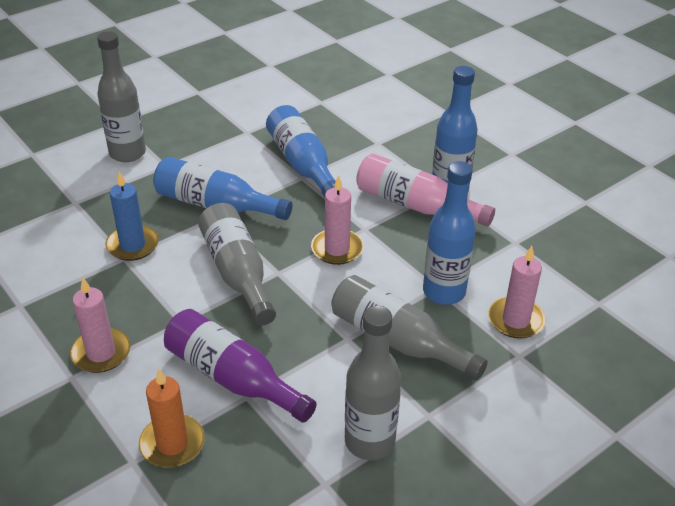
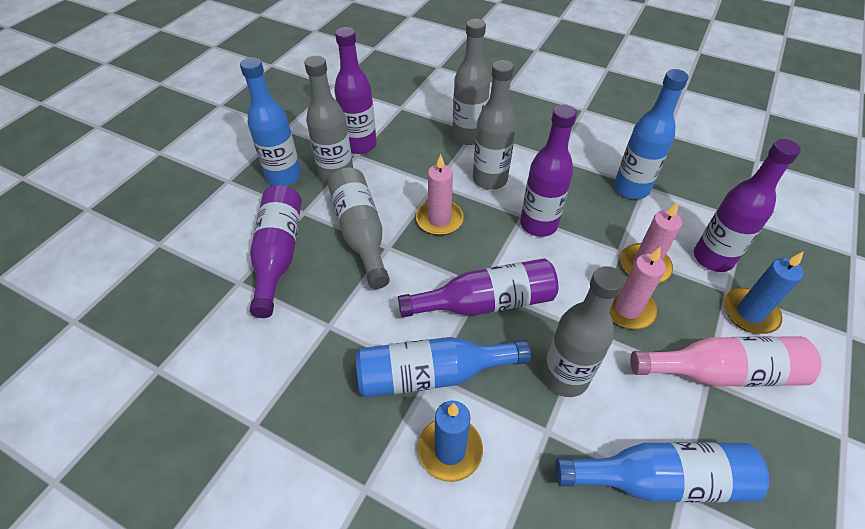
blue candle: 1 -> 2
grey bottle: 4 -> 5
orange candle: 1 -> 0
purple bottle: 1 -> 5

